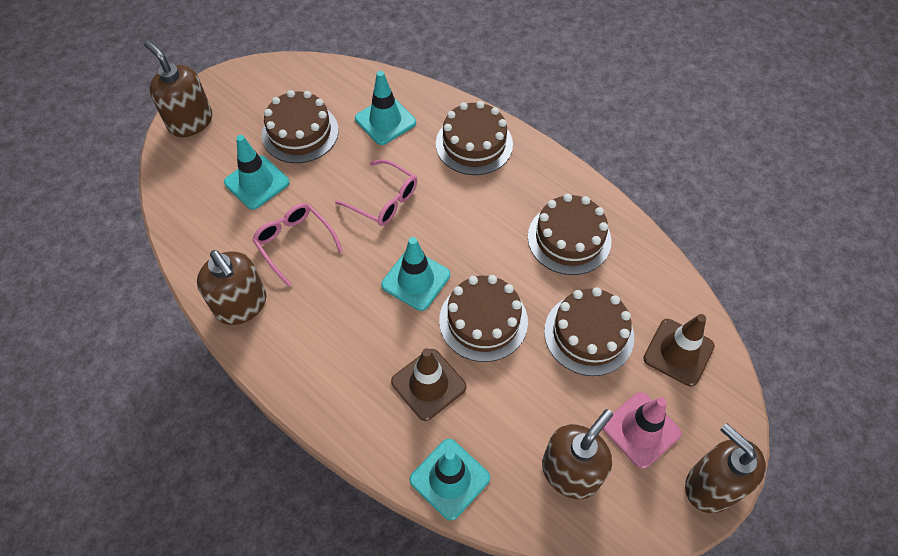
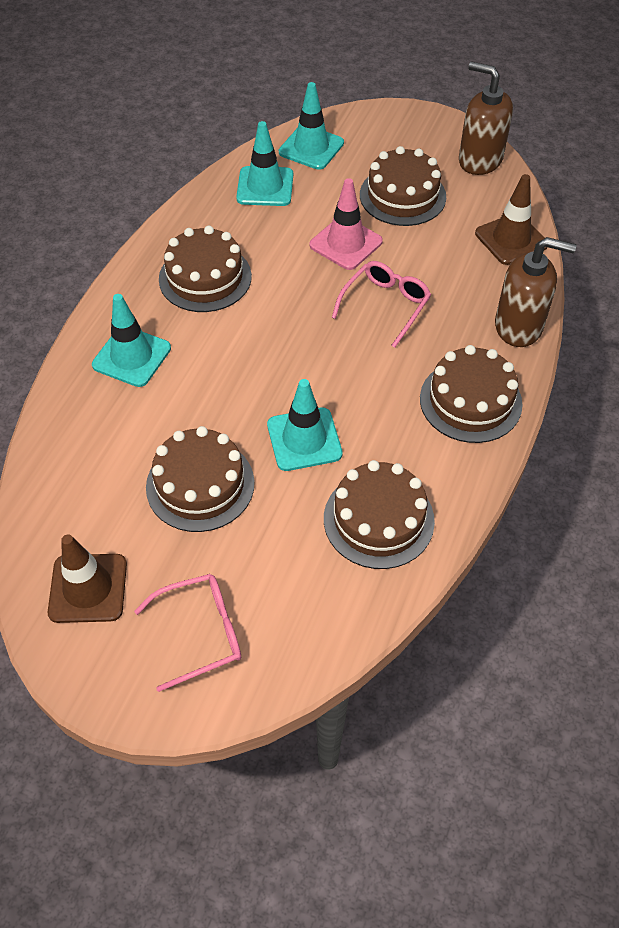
brown soap dispenser: 4 -> 2

